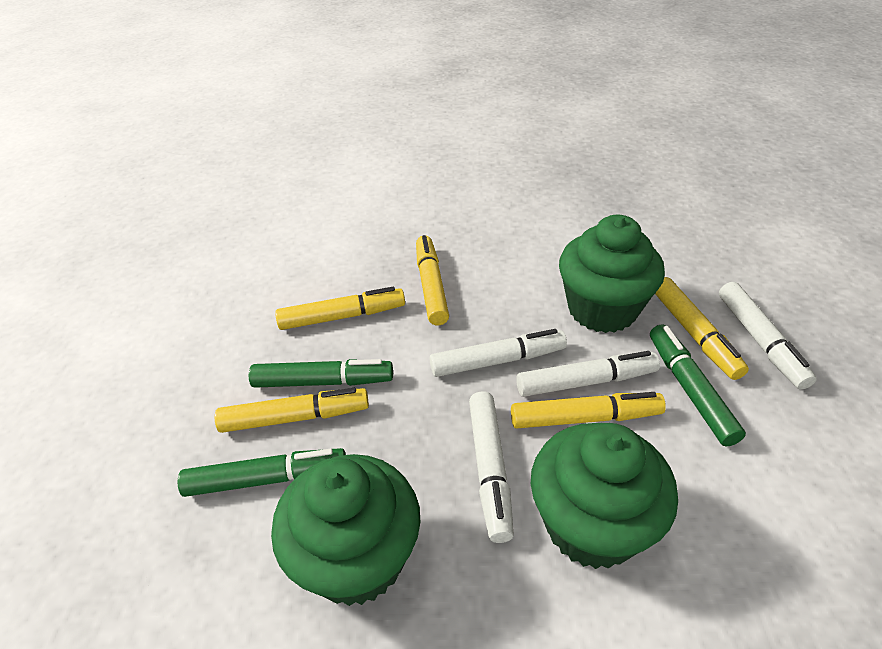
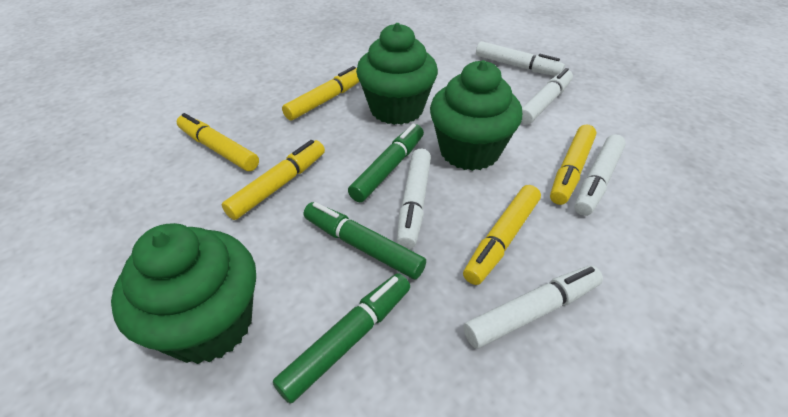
white marker: 4 -> 5

